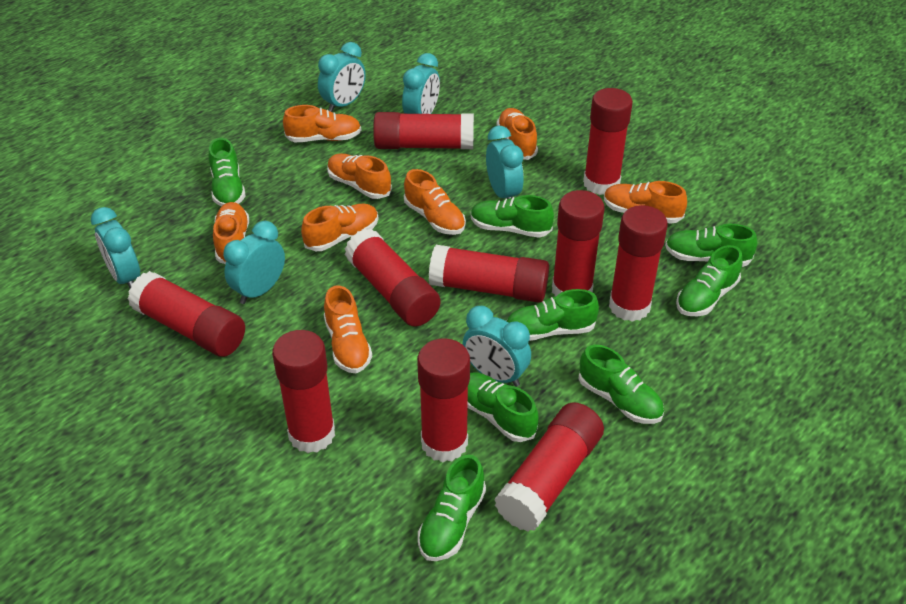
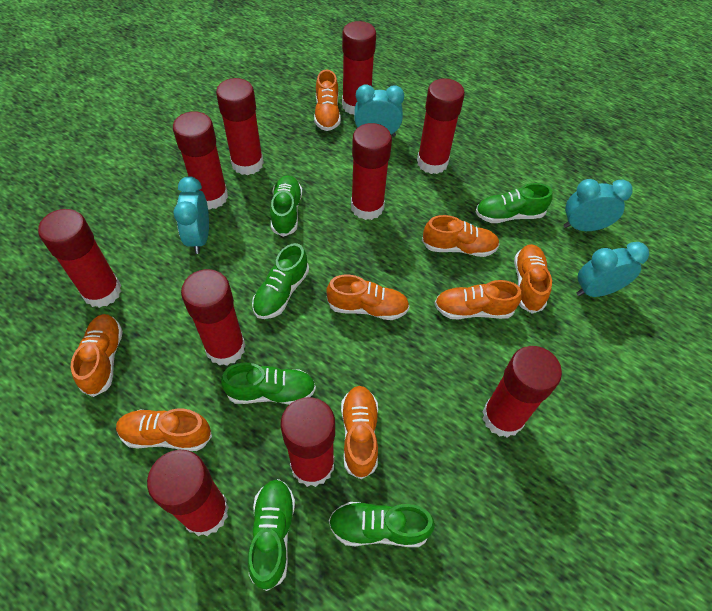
green shoe: 8 -> 6
turquoise clock: 6 -> 4

